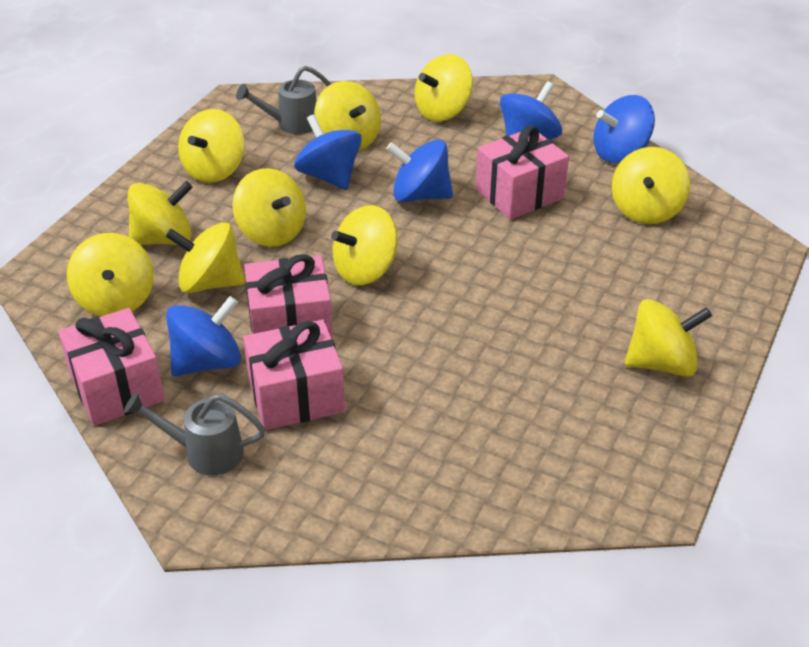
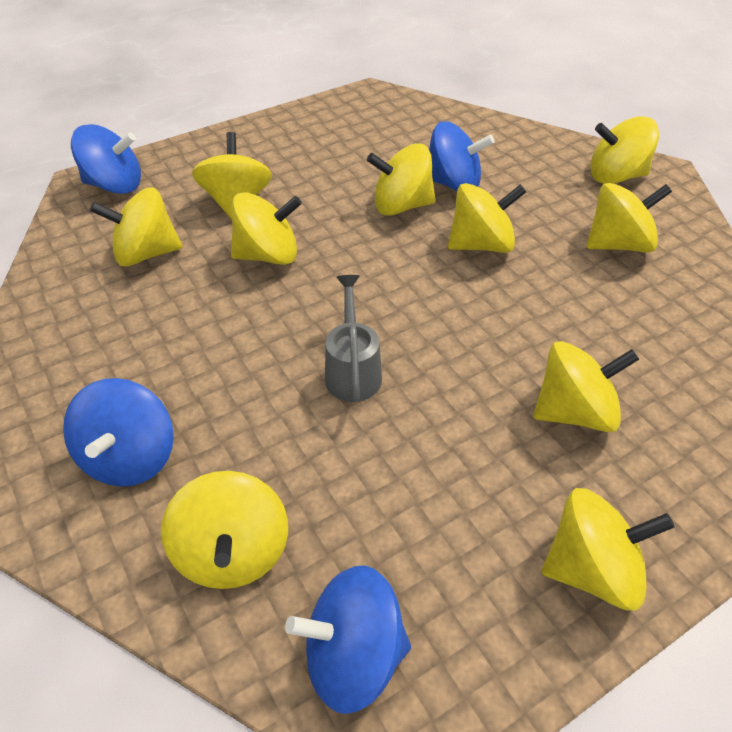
blue spinning top: 5 -> 4
grey watering can: 2 -> 1
pink gift: 4 -> 0

